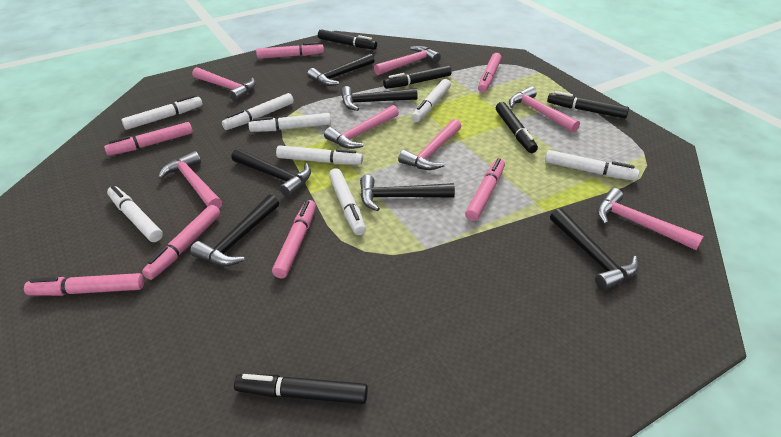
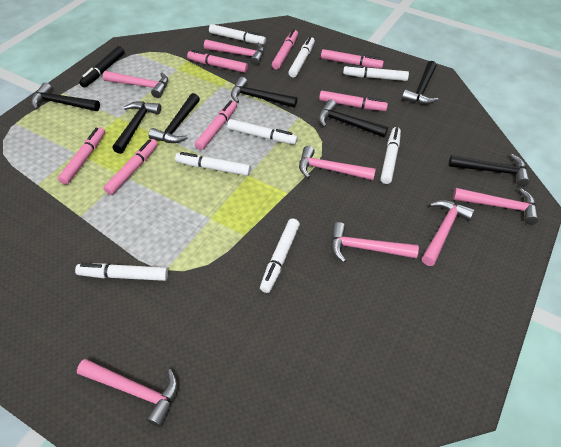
black hammer: 6 -> 7
black marker: 5 -> 1

